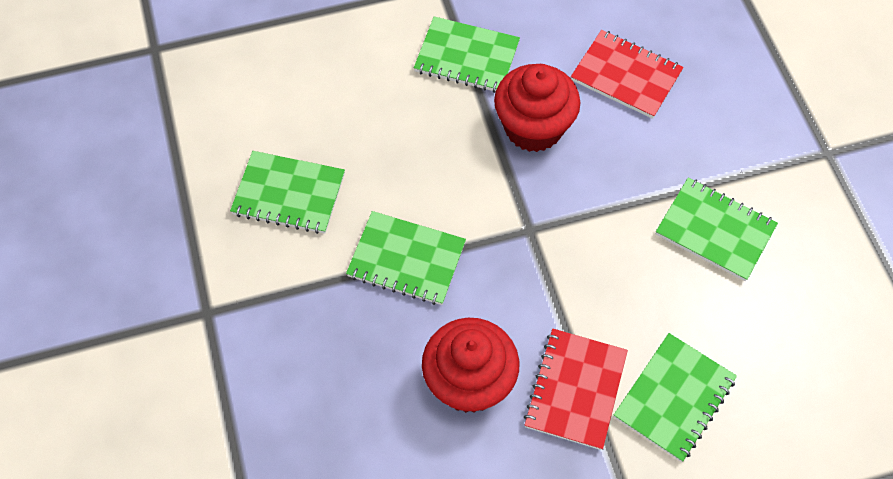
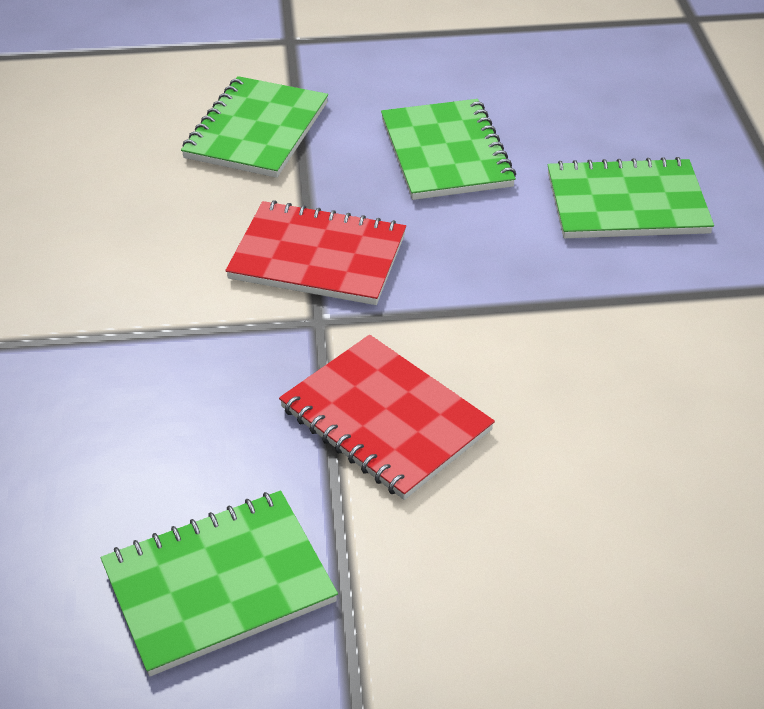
green notebook: 5 -> 4
red cupcake: 2 -> 0

